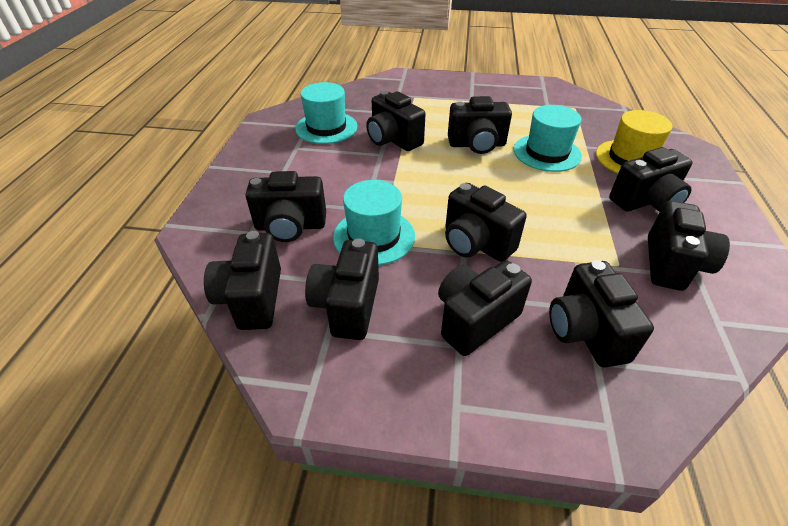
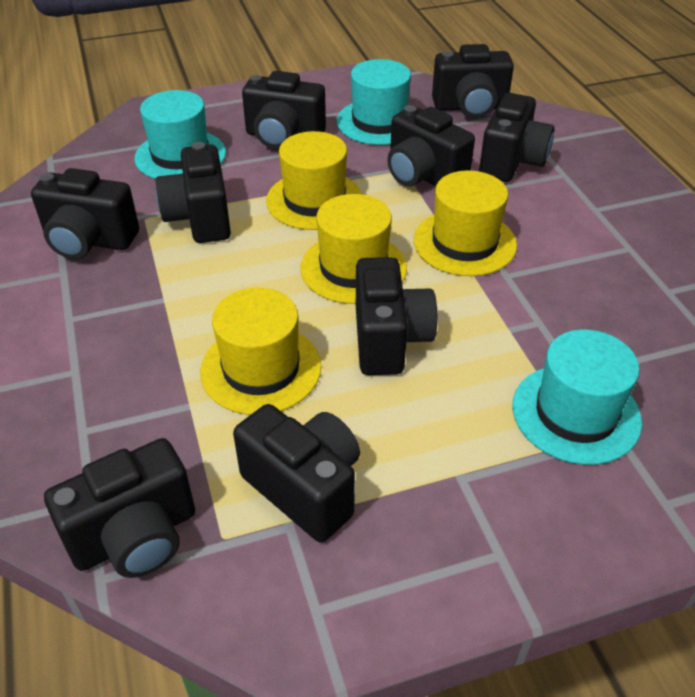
black camera: 10 -> 9
yellow hat: 1 -> 4

